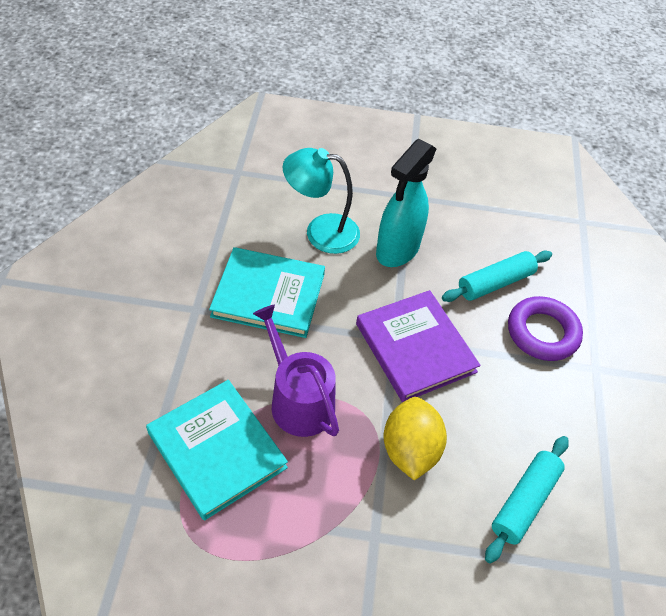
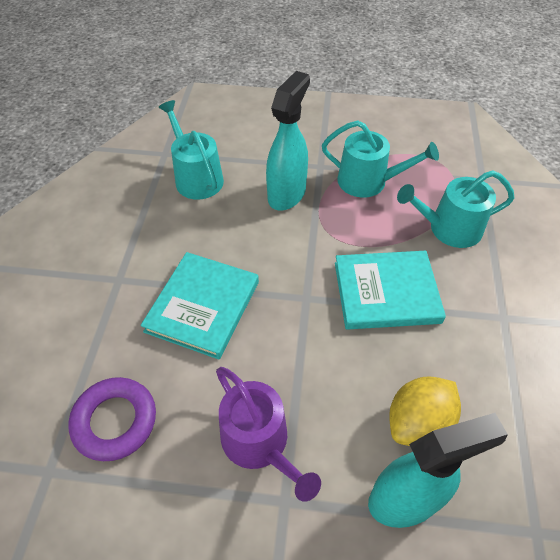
purple book: 1 -> 0
turquoise lamp: 1 -> 0
turquoise rolling pin: 2 -> 0
turquoise spray bottle: 1 -> 2
turquoise watering can: 0 -> 3

